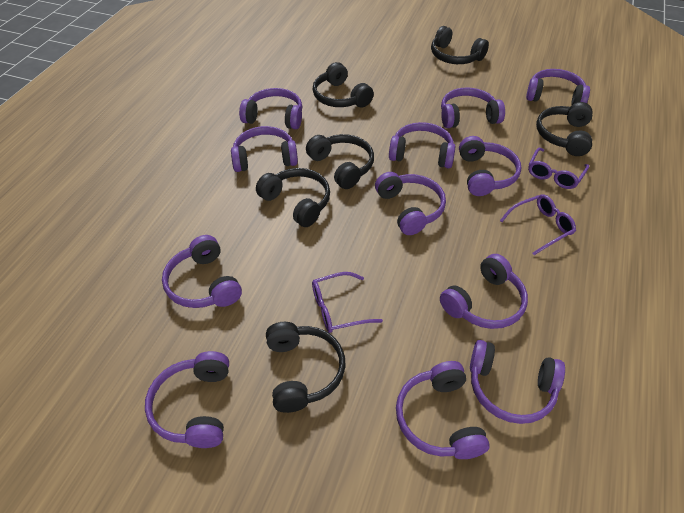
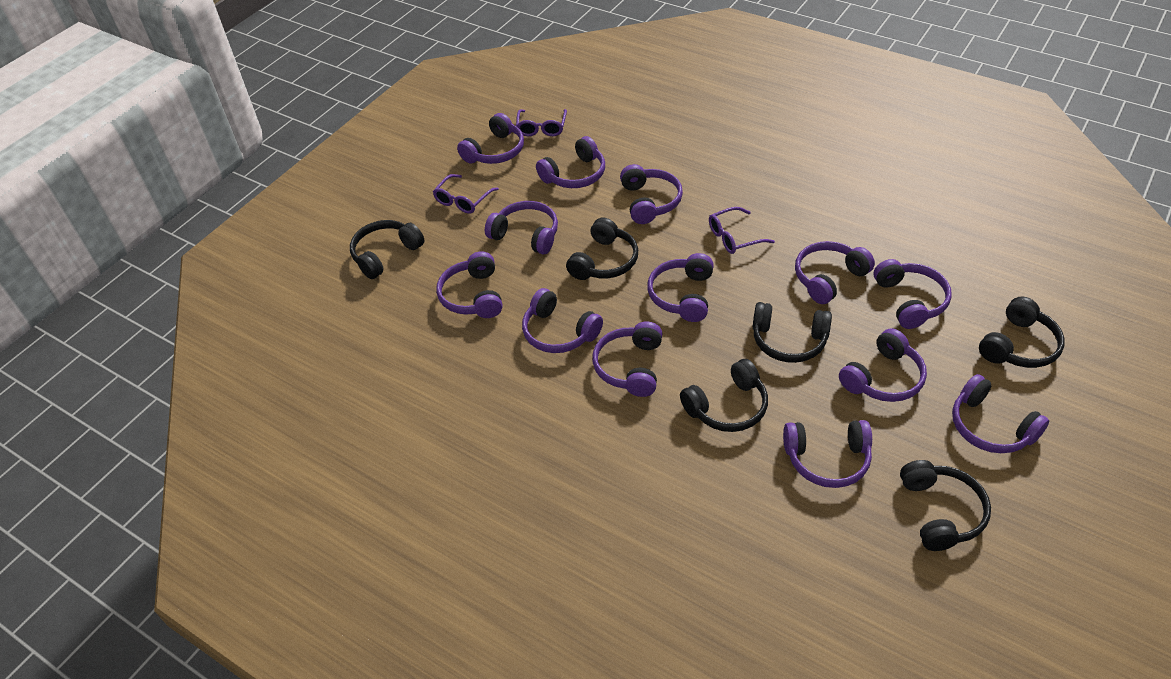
purple headphones: 12 -> 13

